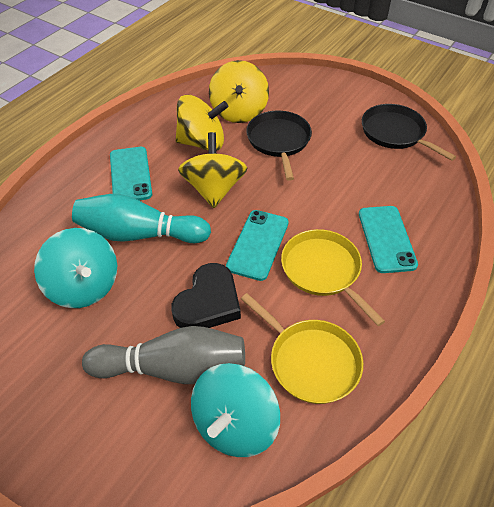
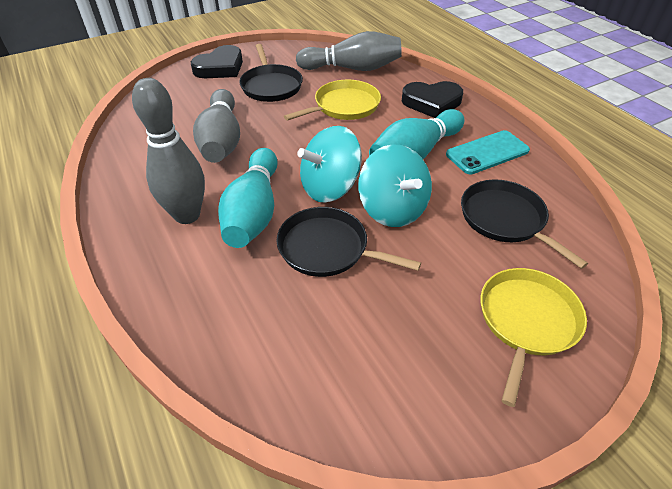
black heart: 1 -> 2
black pan: 2 -> 3
grey bowling pin: 1 -> 3
turquoise bowling pin: 1 -> 2
turquoise phone: 3 -> 1
yellow spinning top: 3 -> 0

